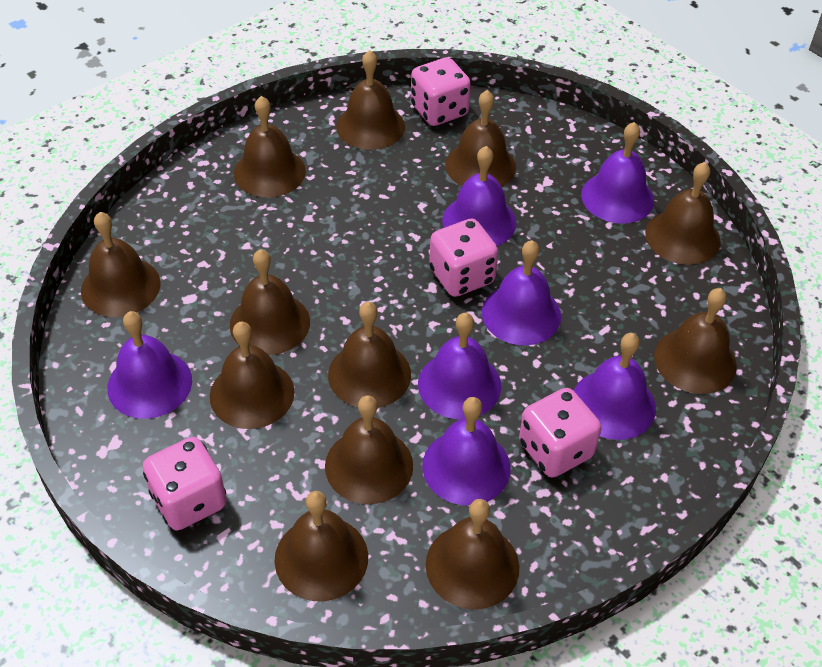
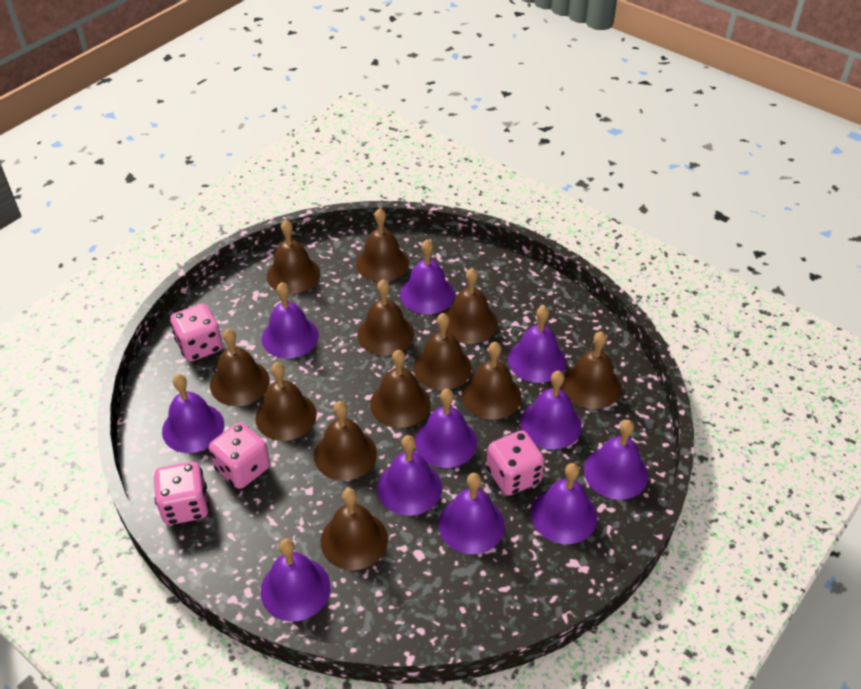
purple bell: 7 -> 11

